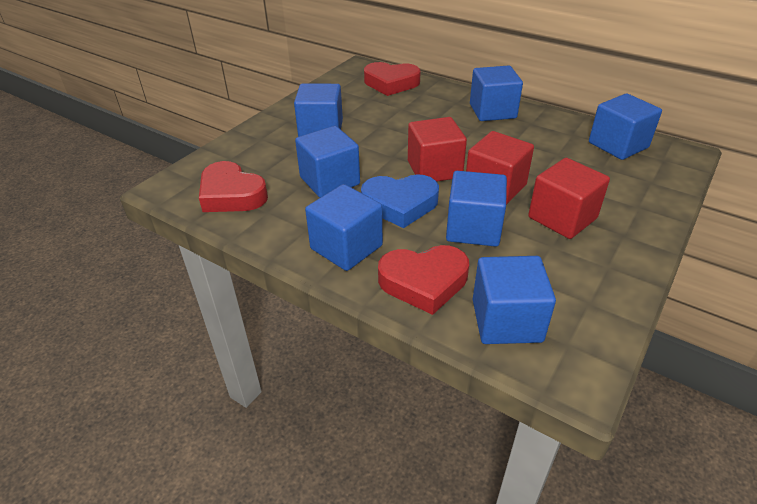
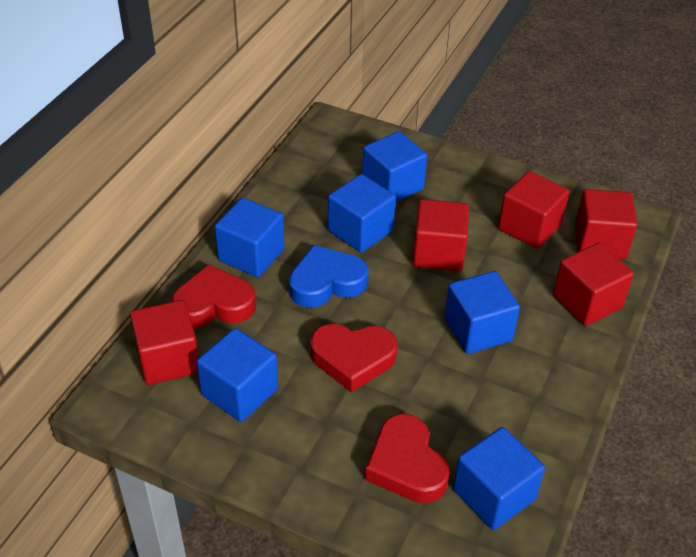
blue cube: 7 -> 6
red cube: 3 -> 5

